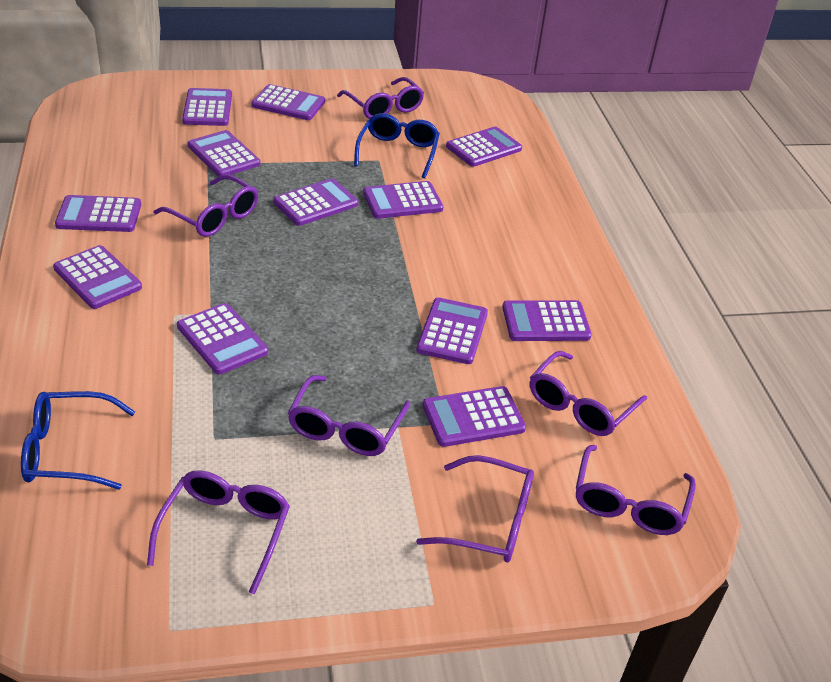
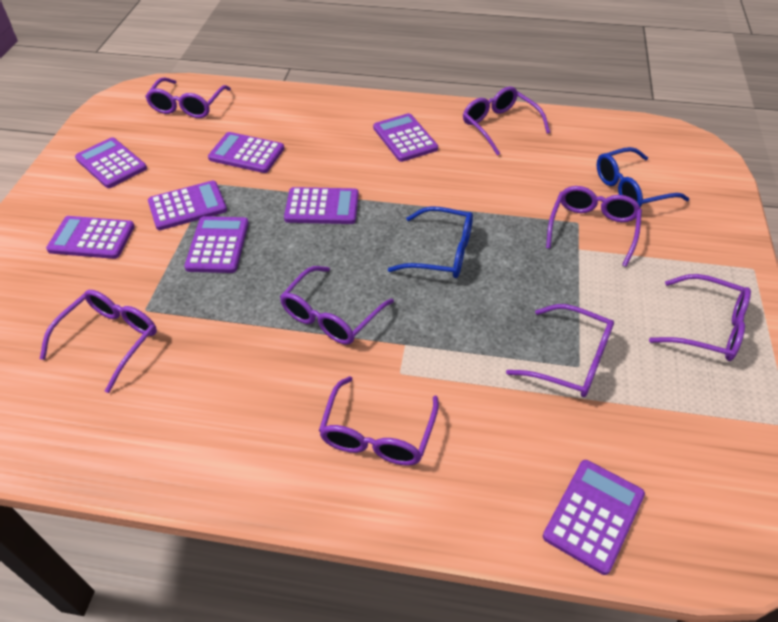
purple calculator: 12 -> 8
purple glasses: 7 -> 8

